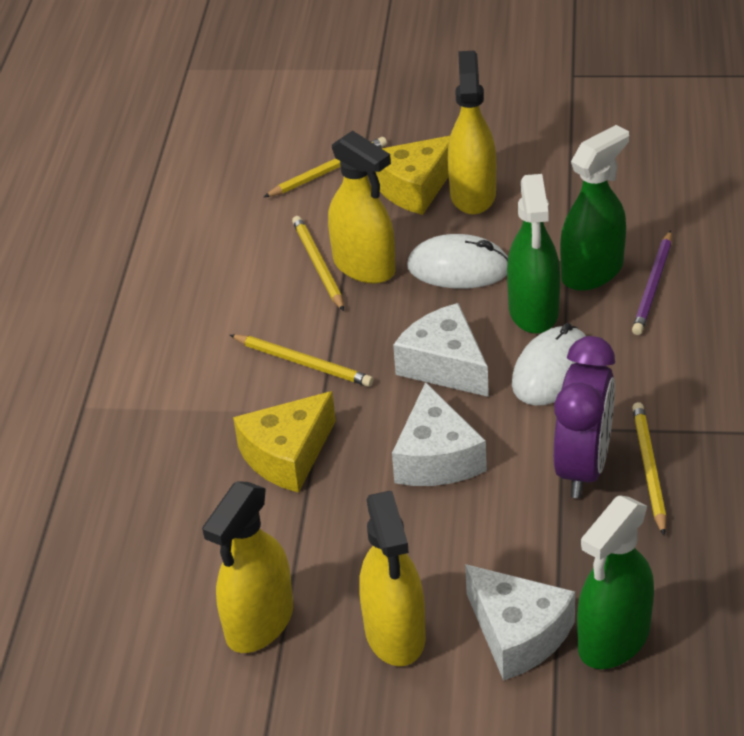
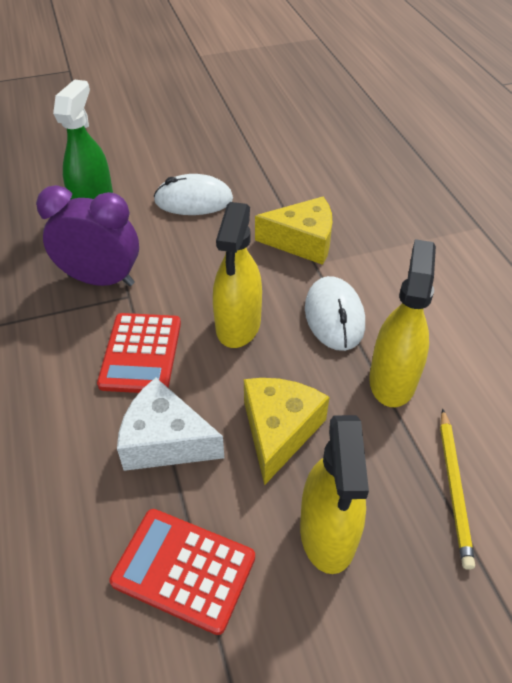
green spray bottle: 3 -> 1
purple pencil: 1 -> 0
red calculator: 0 -> 2
white cheese: 3 -> 1
yellow pencil: 4 -> 1
yellow spray bottle: 4 -> 3

